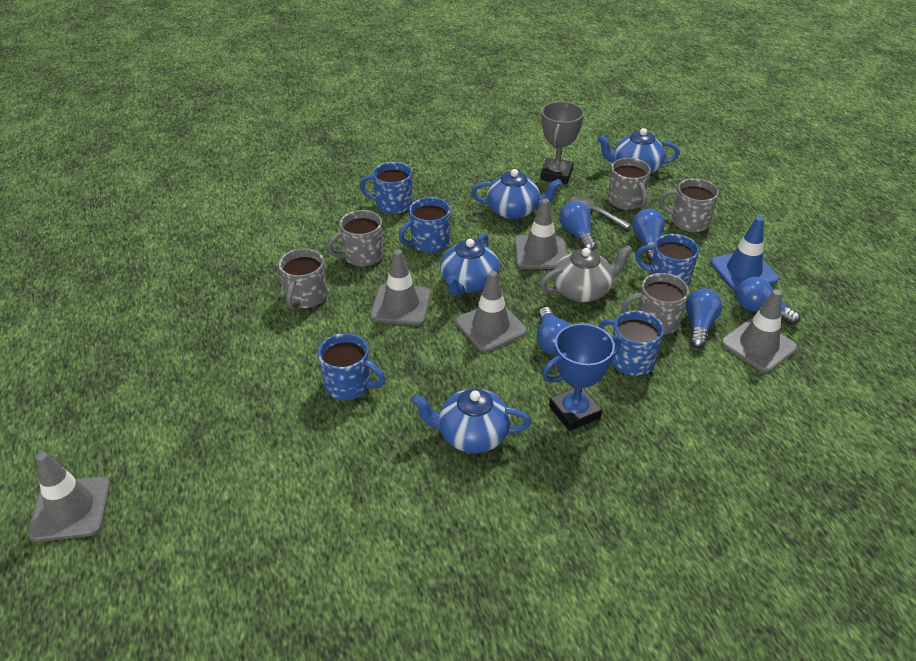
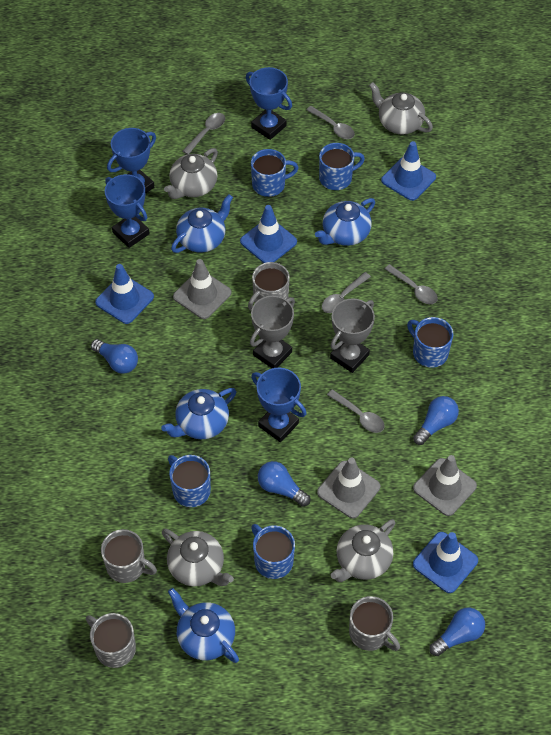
blue light bulb: 5 -> 4
blue traffic cone: 1 -> 4
blue trophy: 1 -> 4
grey mug: 5 -> 4
grey spoon: 1 -> 5
grey teapot: 1 -> 4
grey traffic cone: 5 -> 3
grey trophy: 1 -> 2

